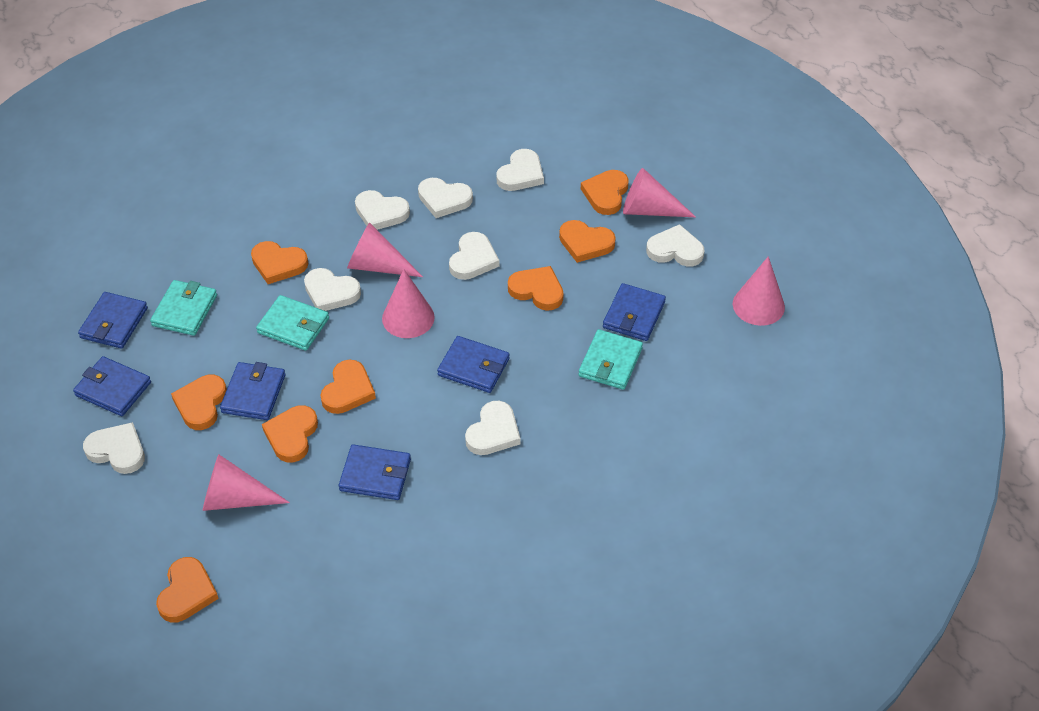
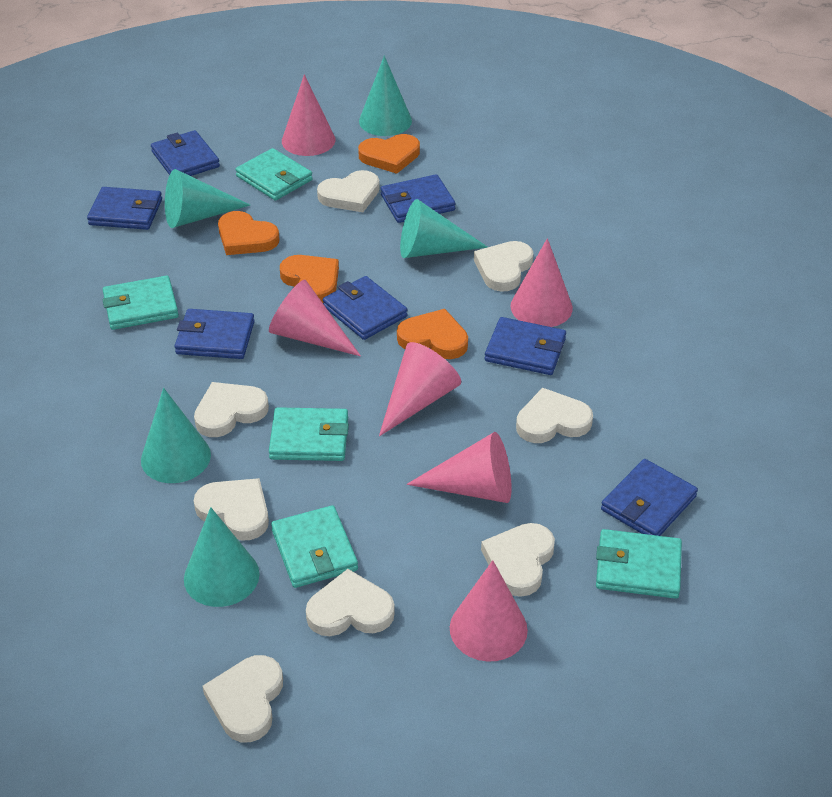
blue wallet: 6 -> 7
orange heart: 8 -> 4
pink cone: 5 -> 6
turquoise cone: 0 -> 5
turquoise wallet: 3 -> 5

